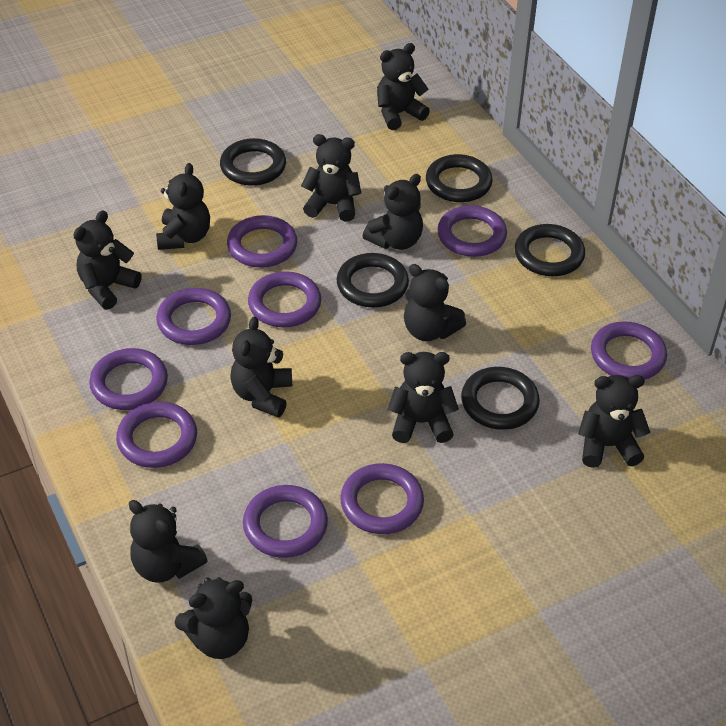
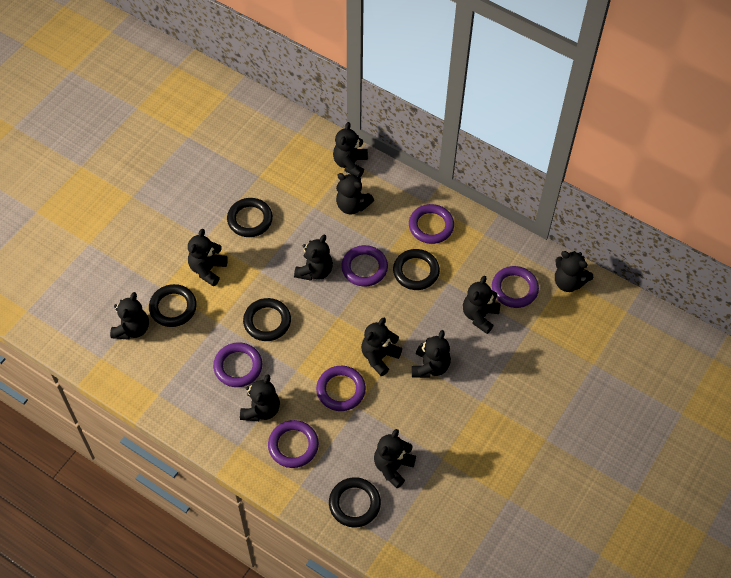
purple ring: 9 -> 6

